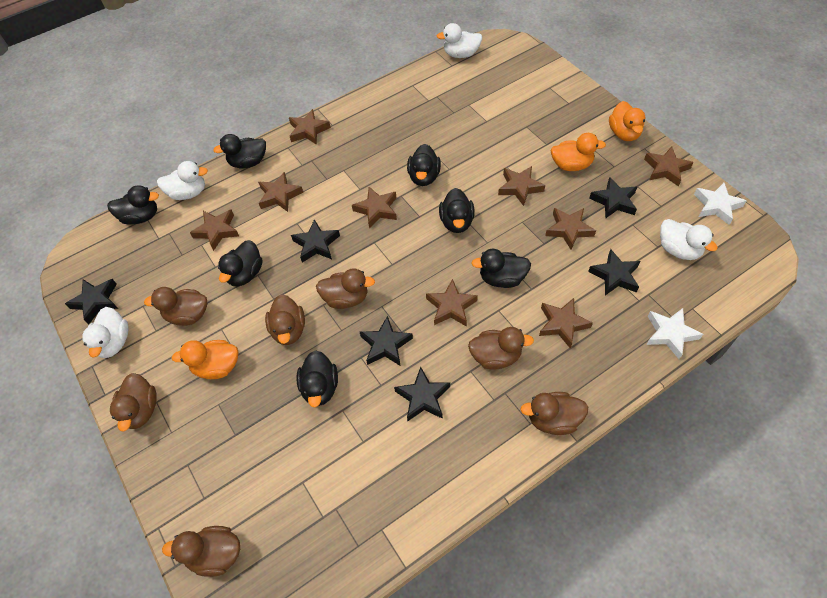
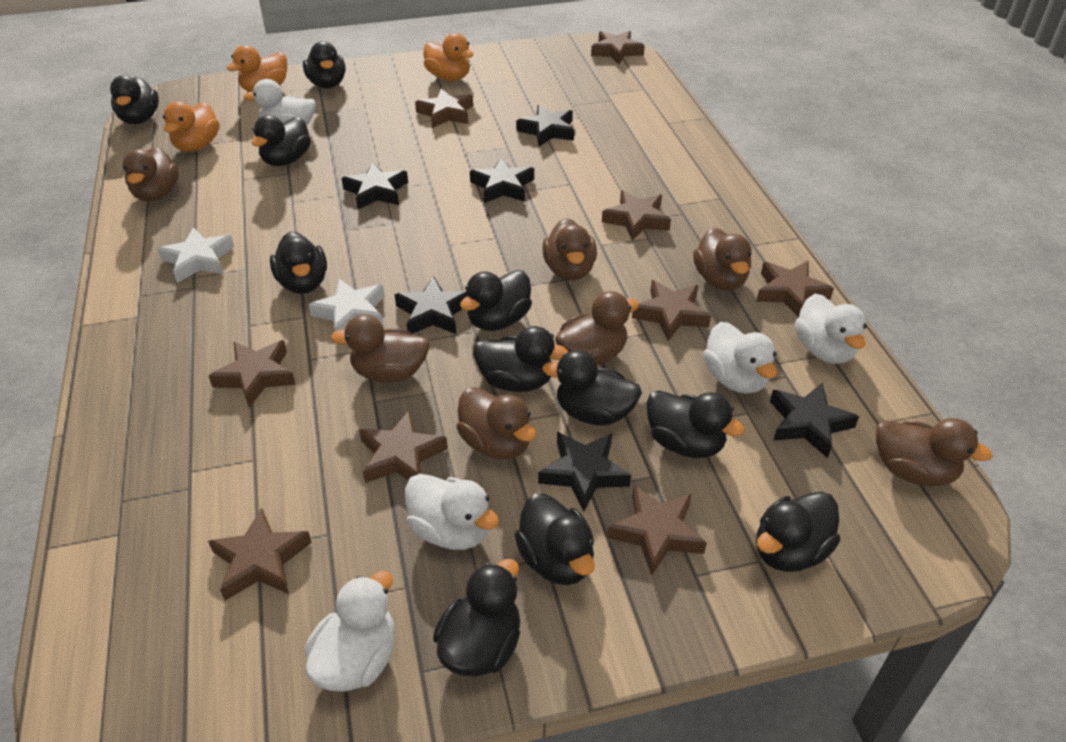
black duck: 7 -> 11
white duck: 4 -> 5

